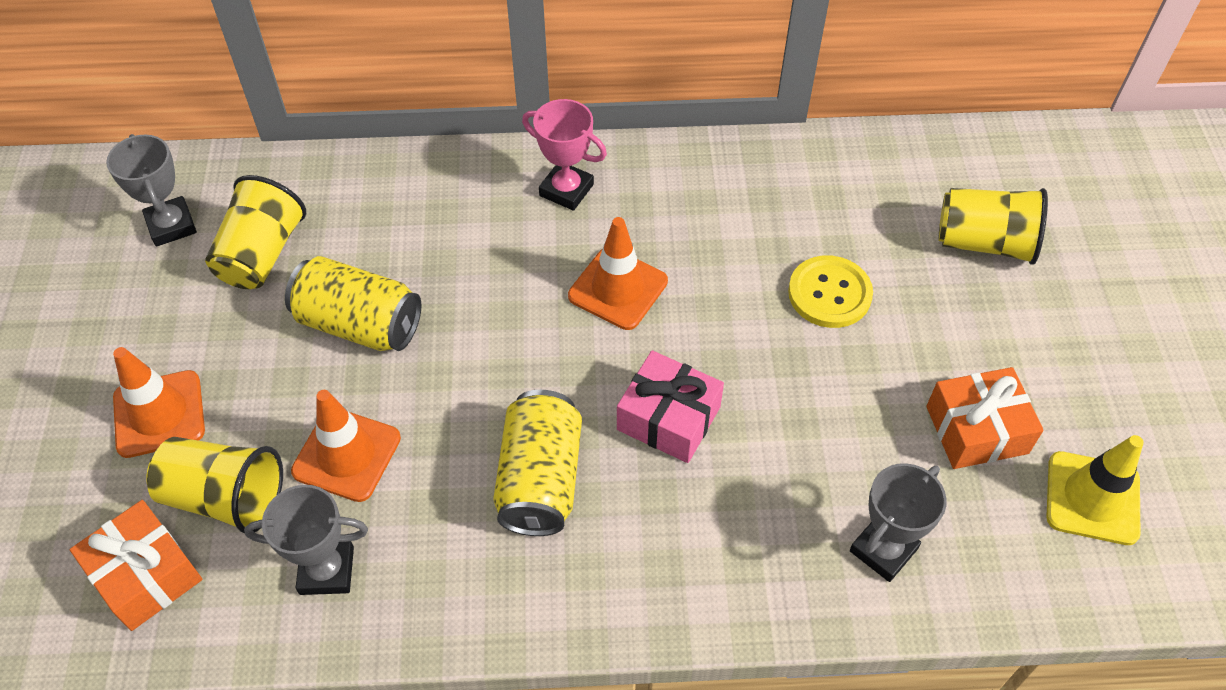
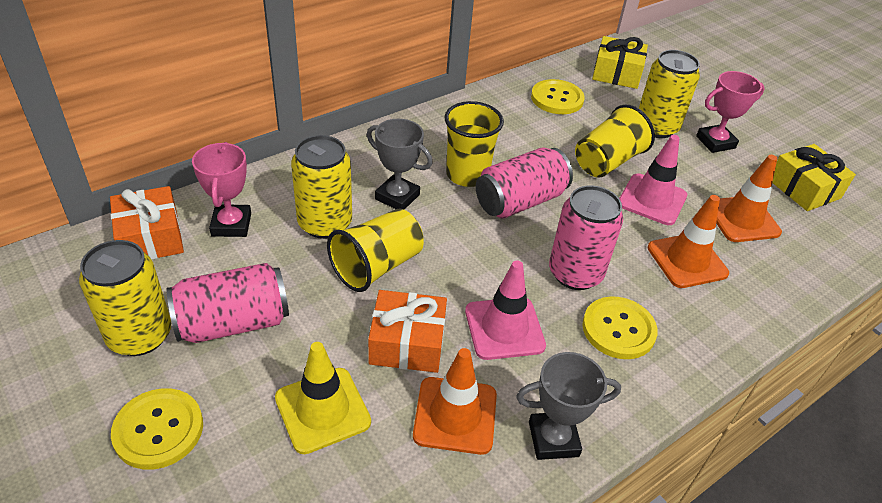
grey trophy: 3 -> 2
pink can: 0 -> 3
pink gift: 1 -> 0
pink traffic cone: 0 -> 2
pink trophy: 1 -> 2
yellow button: 1 -> 3
yellow can: 2 -> 3
yellow gift: 0 -> 2

